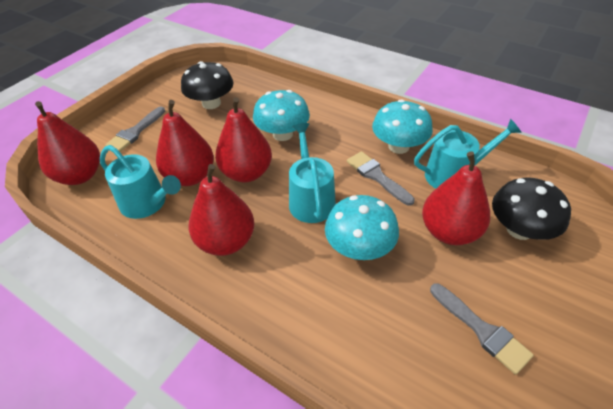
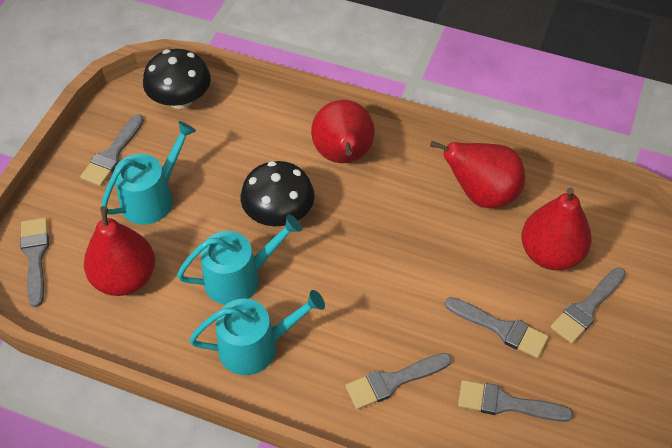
grey brush: 3 -> 6
red pear: 5 -> 4
turquoise mushroom: 3 -> 0

